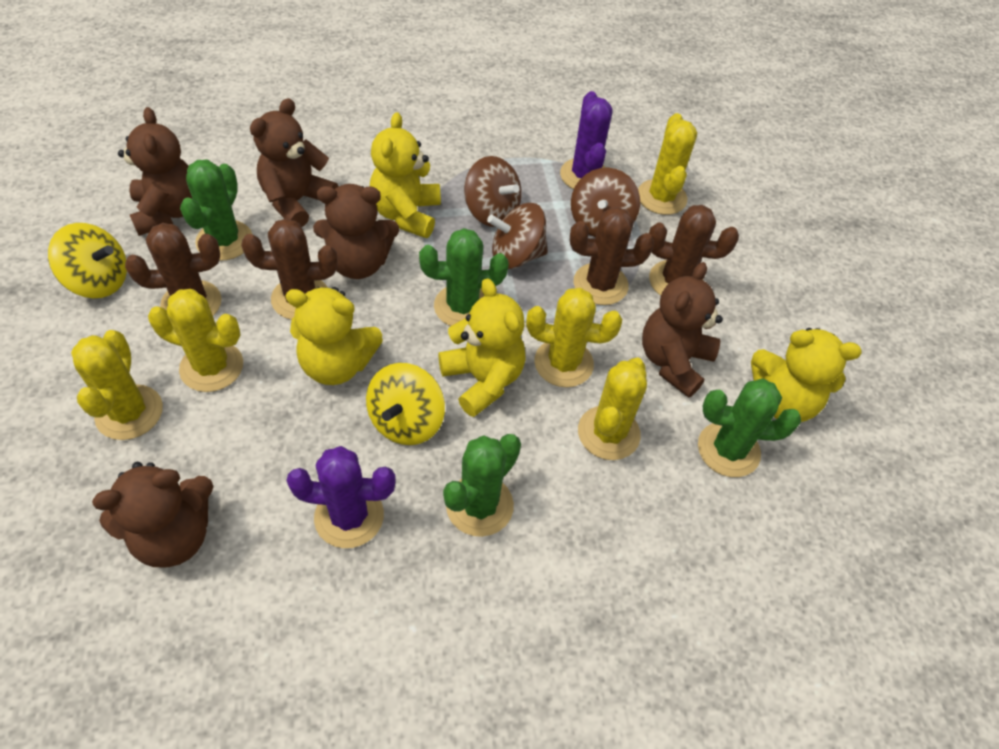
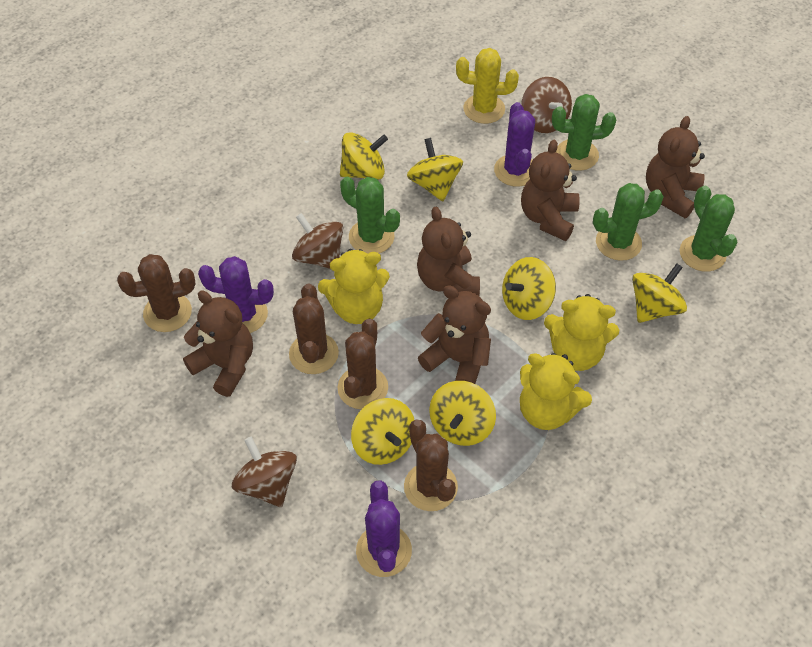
purple cactus: 2 -> 3
yellow cactus: 5 -> 1
yellow spinning top: 2 -> 6
yellow teddy bear: 4 -> 3

